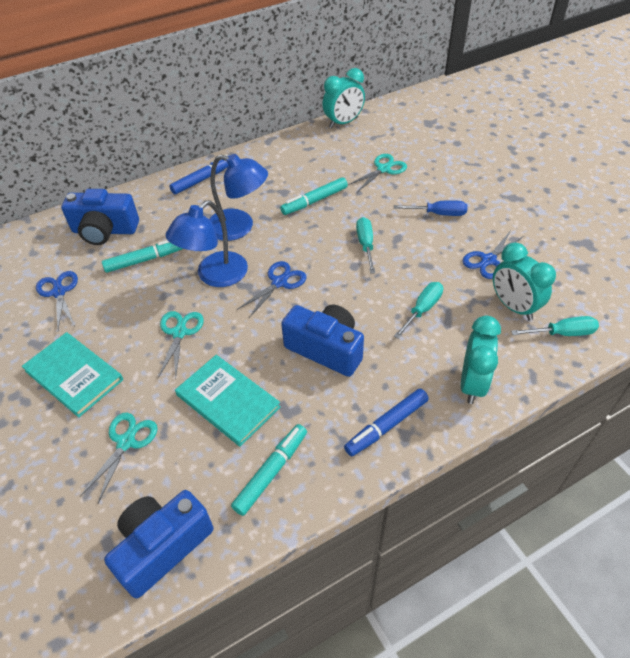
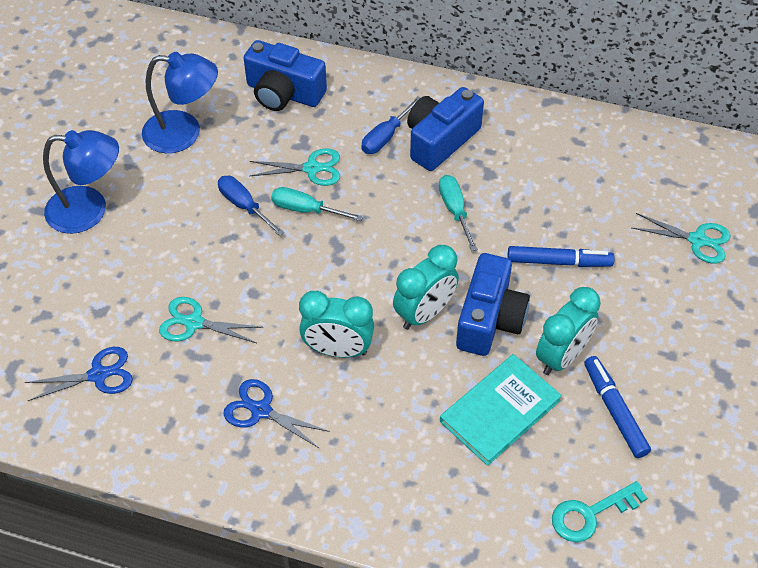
blue scissors: 3 -> 2
blue screwdriver: 1 -> 2
turquoise book: 2 -> 1
turquoise key: 0 -> 1
turquoise marker: 3 -> 0
turquoise screwdriver: 3 -> 2

